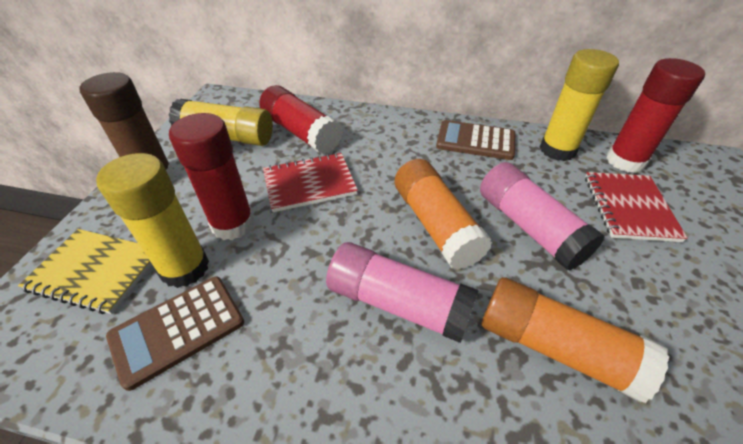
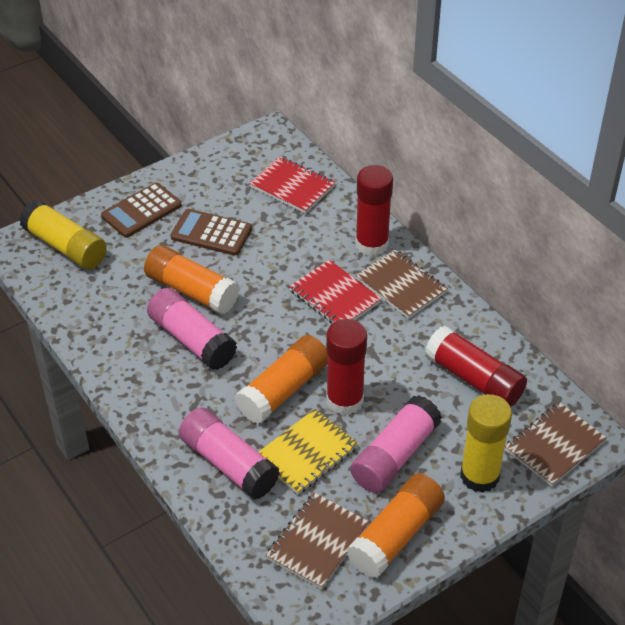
brown glue stick: 1 -> 0
brown notebook: 0 -> 3
orange glue stick: 2 -> 3
pink glue stick: 2 -> 3
yellow glue stick: 3 -> 2

